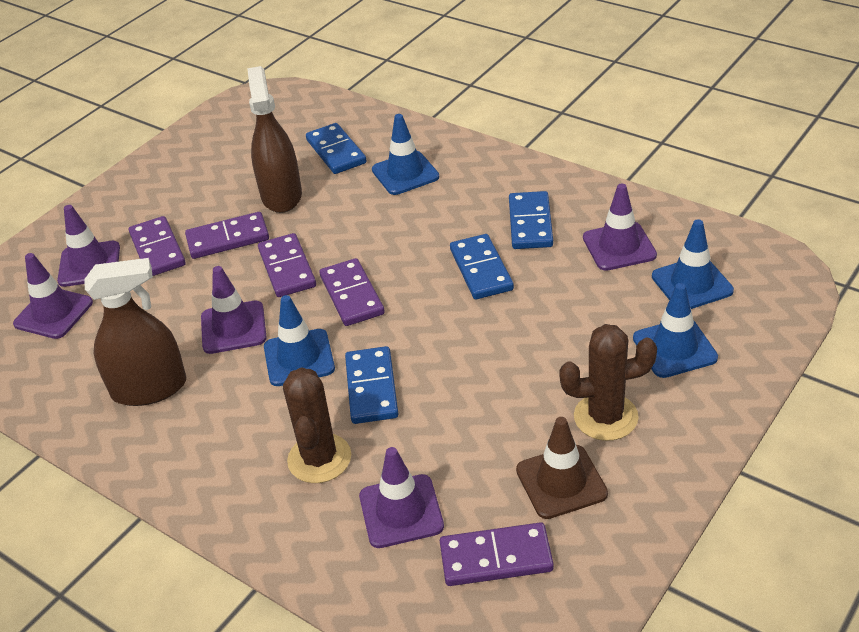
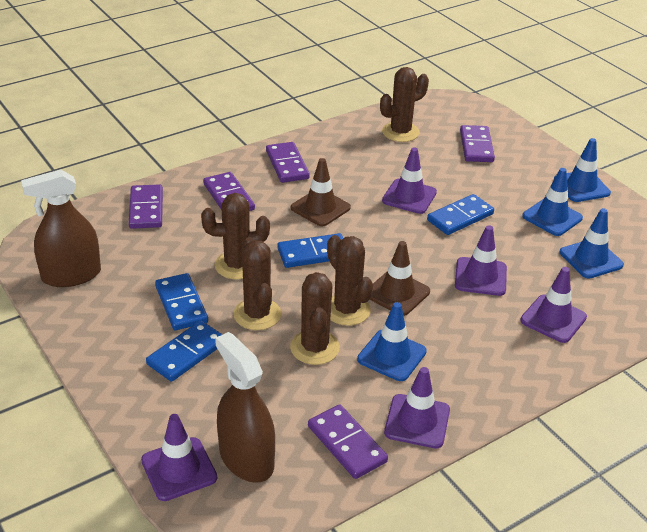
brown cactus: 2 -> 5
brown traffic cone: 1 -> 2

